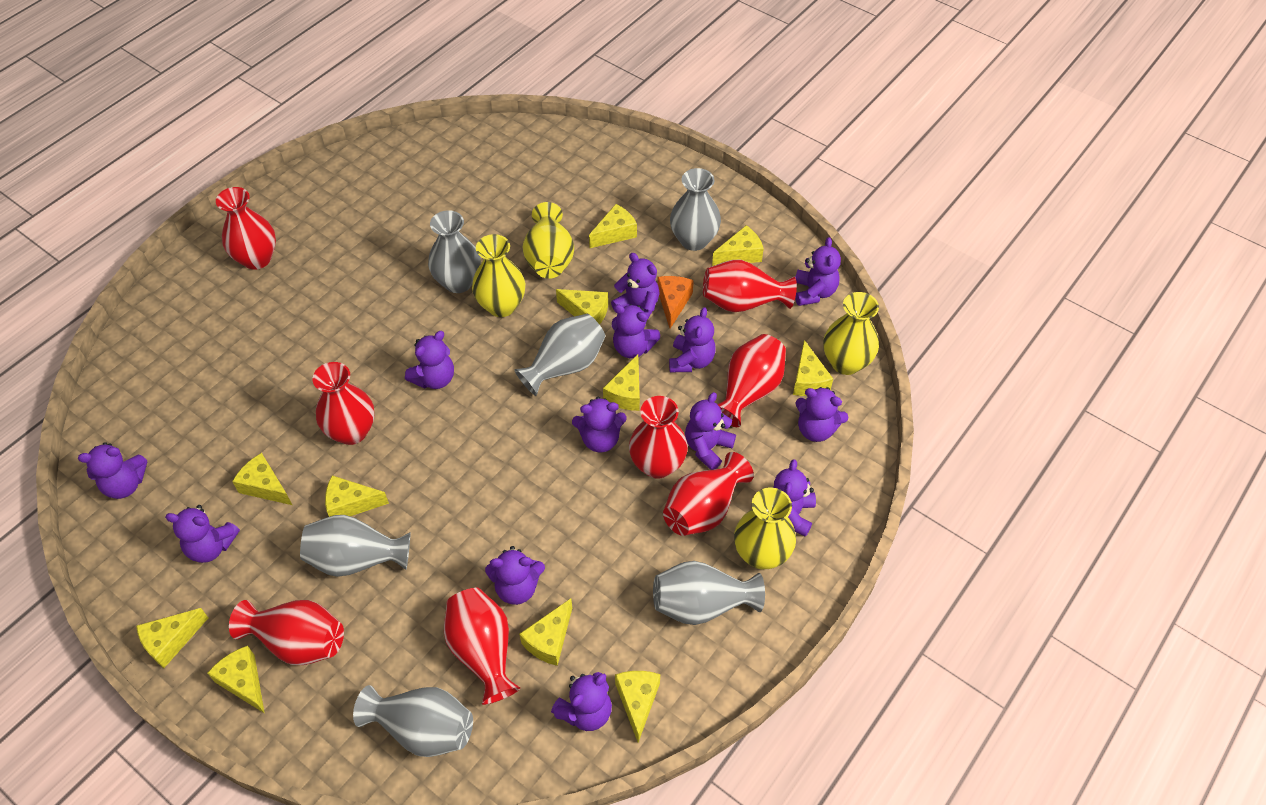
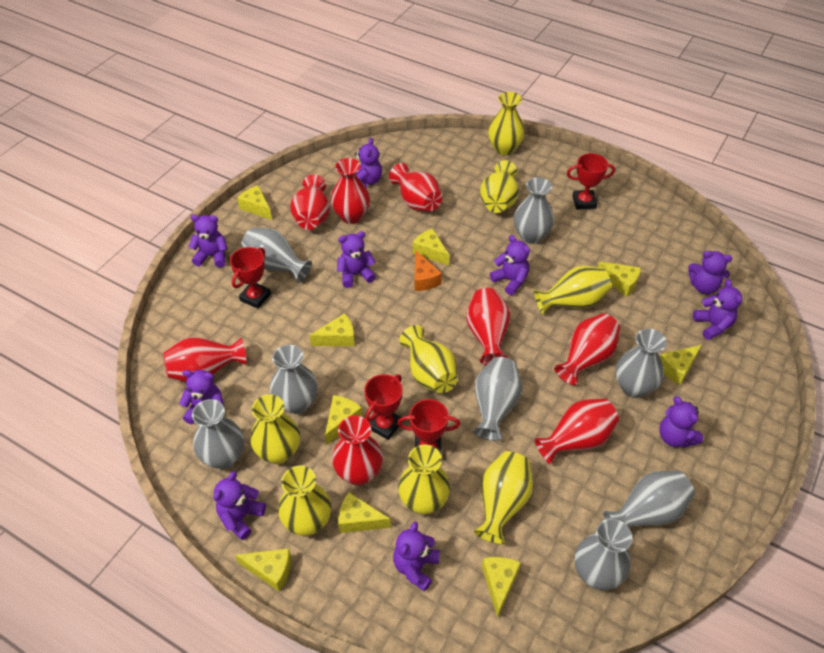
grey vase: 6 -> 8
purple teddy bear: 13 -> 10
red trophy: 0 -> 4
yellow cheese: 11 -> 9
yellow vase: 4 -> 8

